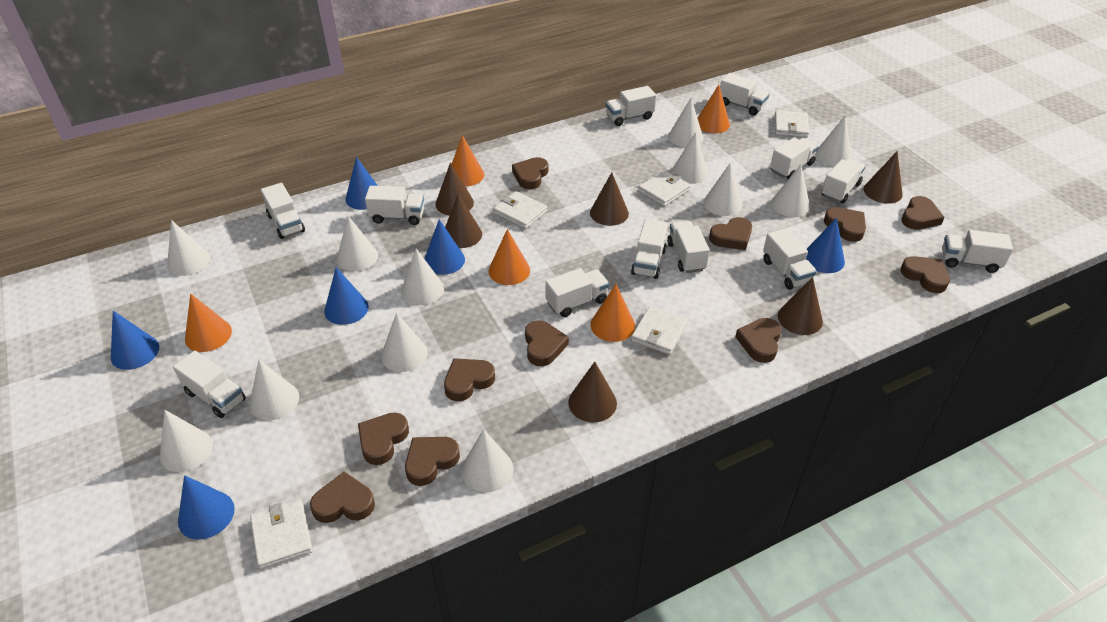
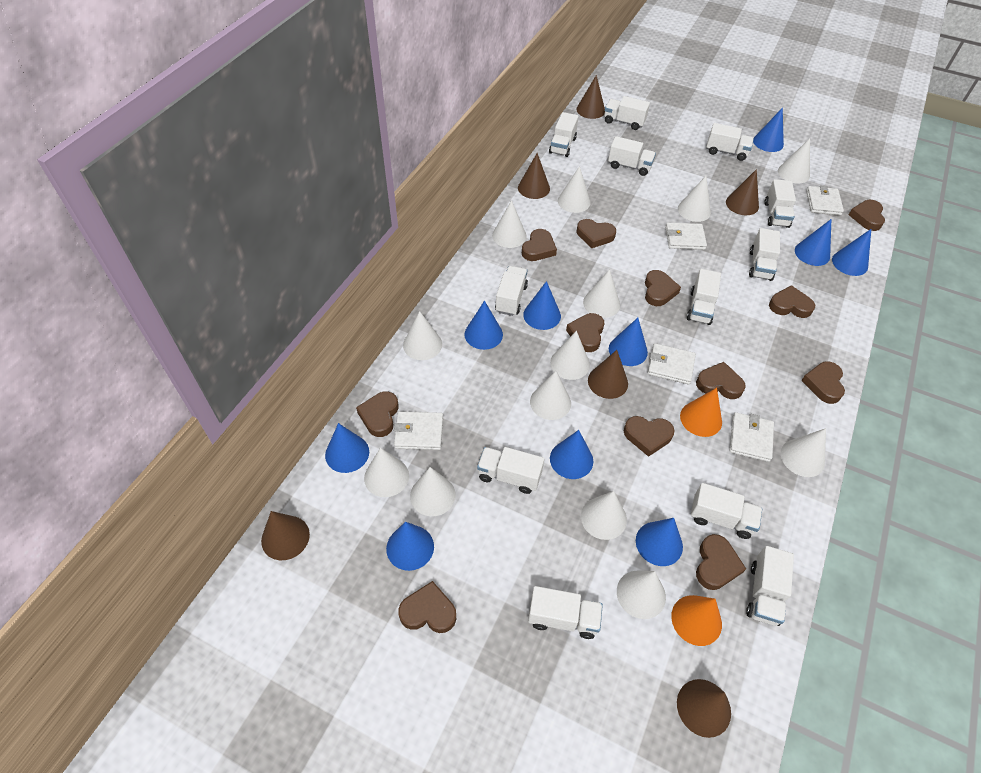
blue cone: 6 -> 10
brown heart: 11 -> 12
orange cone: 5 -> 2
white cone: 12 -> 13

